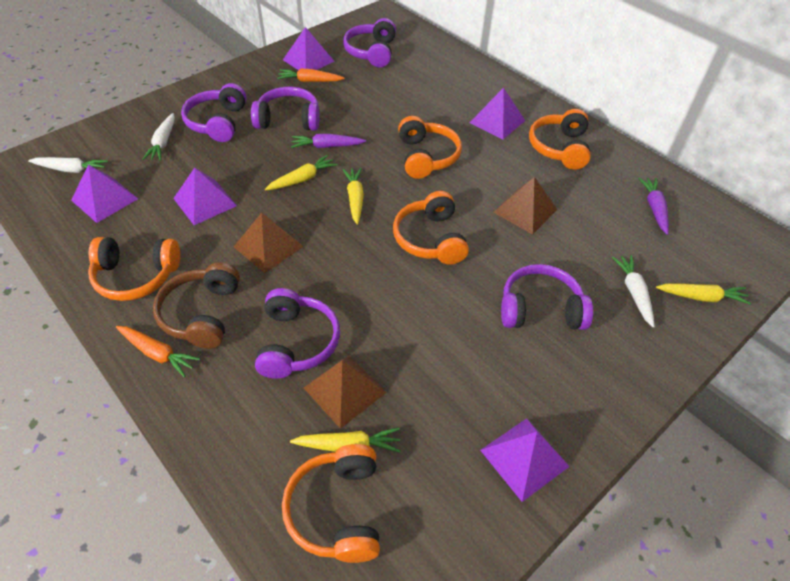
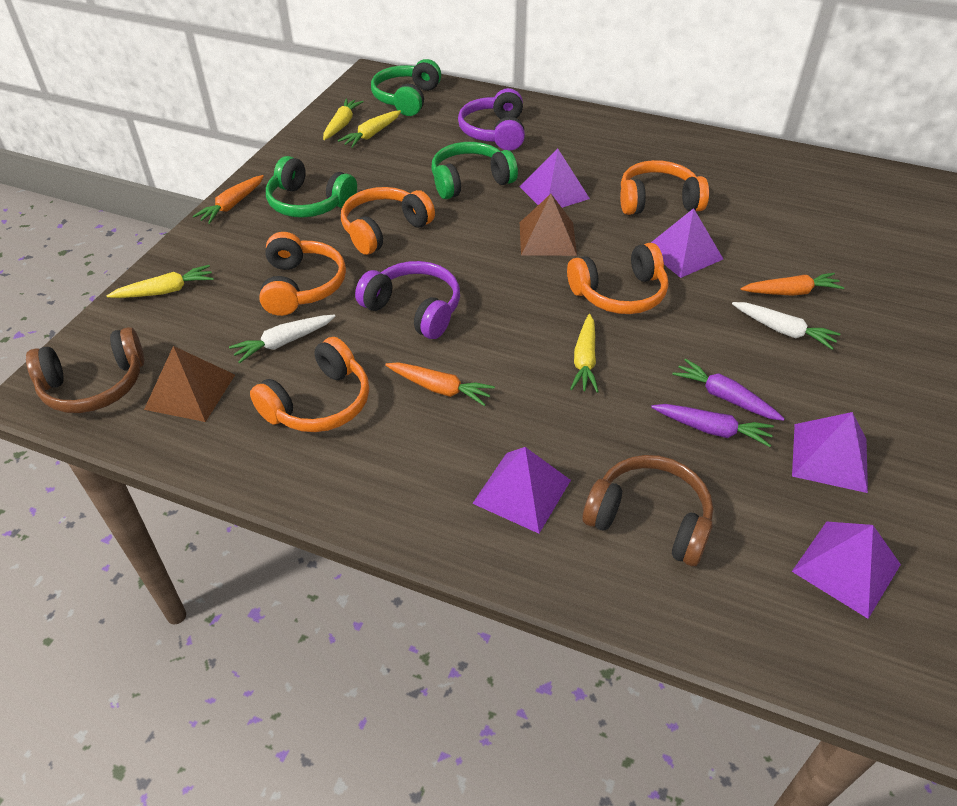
brown headphones: 1 -> 2
brown pyramid: 3 -> 2
green headphones: 0 -> 3
orange carrot: 2 -> 3
purple headphones: 5 -> 2
white carrot: 3 -> 2

